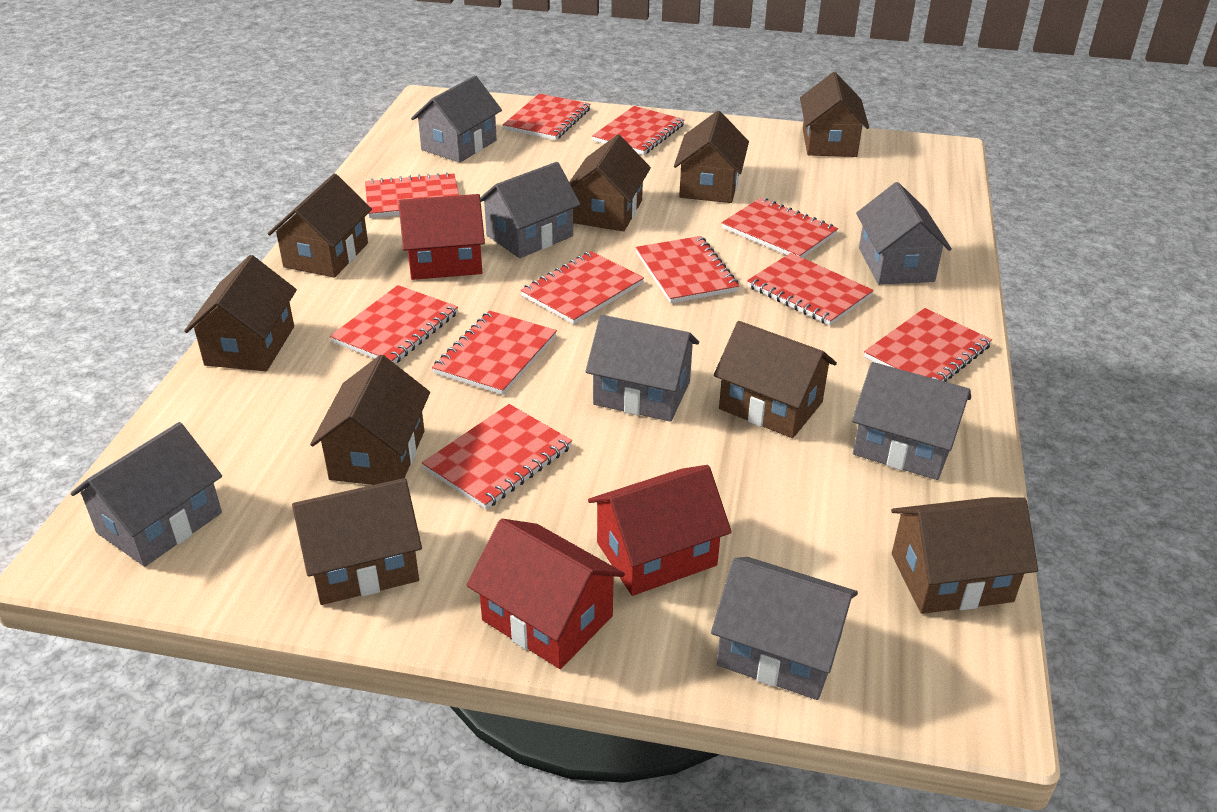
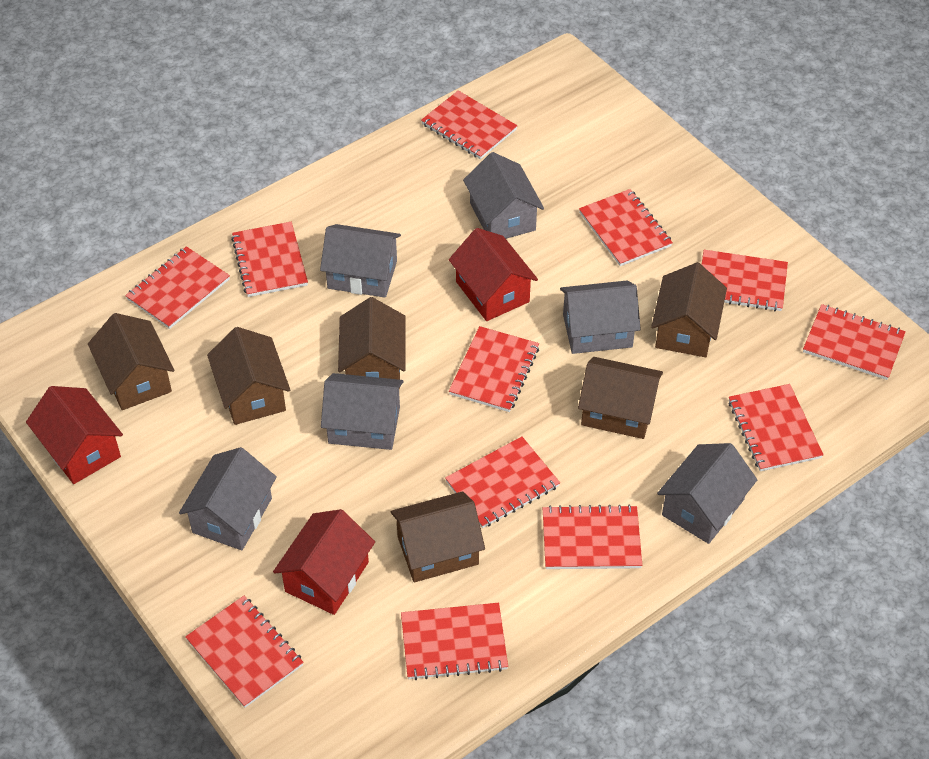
brown house: 9 -> 6
grey house: 7 -> 6
red notebook: 11 -> 12

